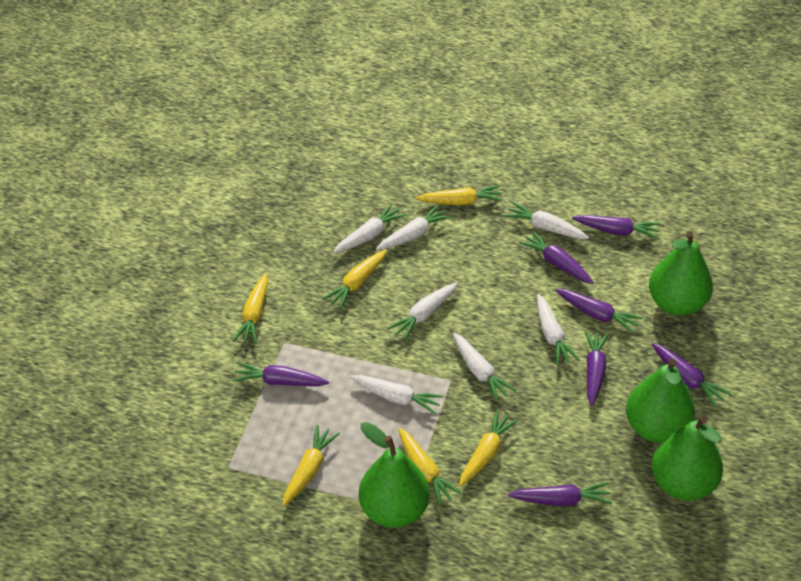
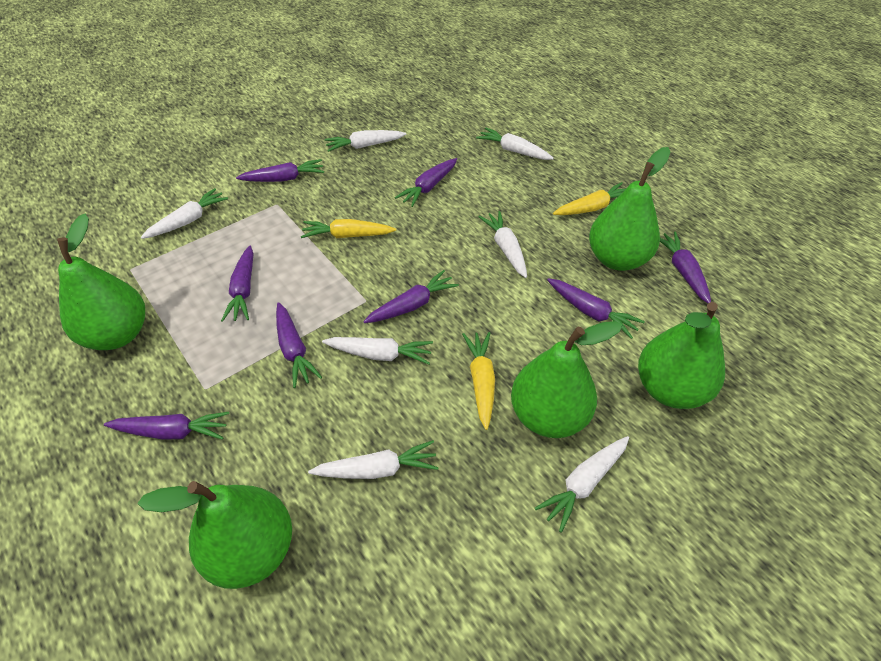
green pear: 4 -> 5
purple carrot: 7 -> 8
yellow carrot: 6 -> 3

